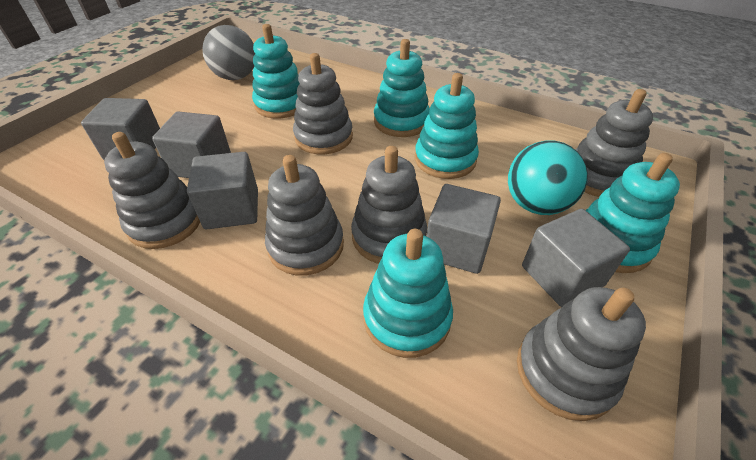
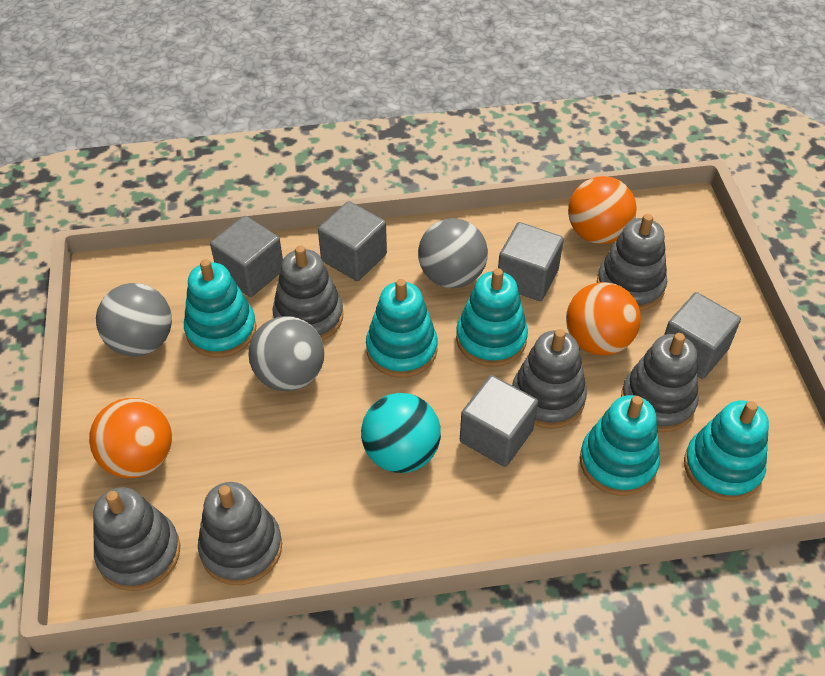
grey ball: 1 -> 3
orange ball: 0 -> 3

